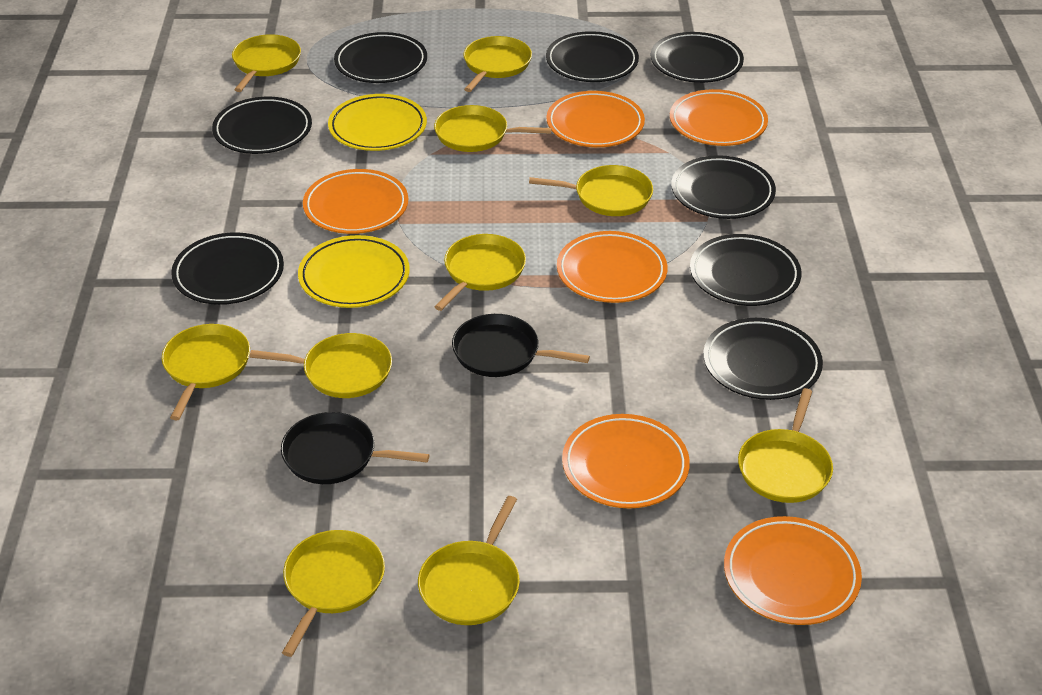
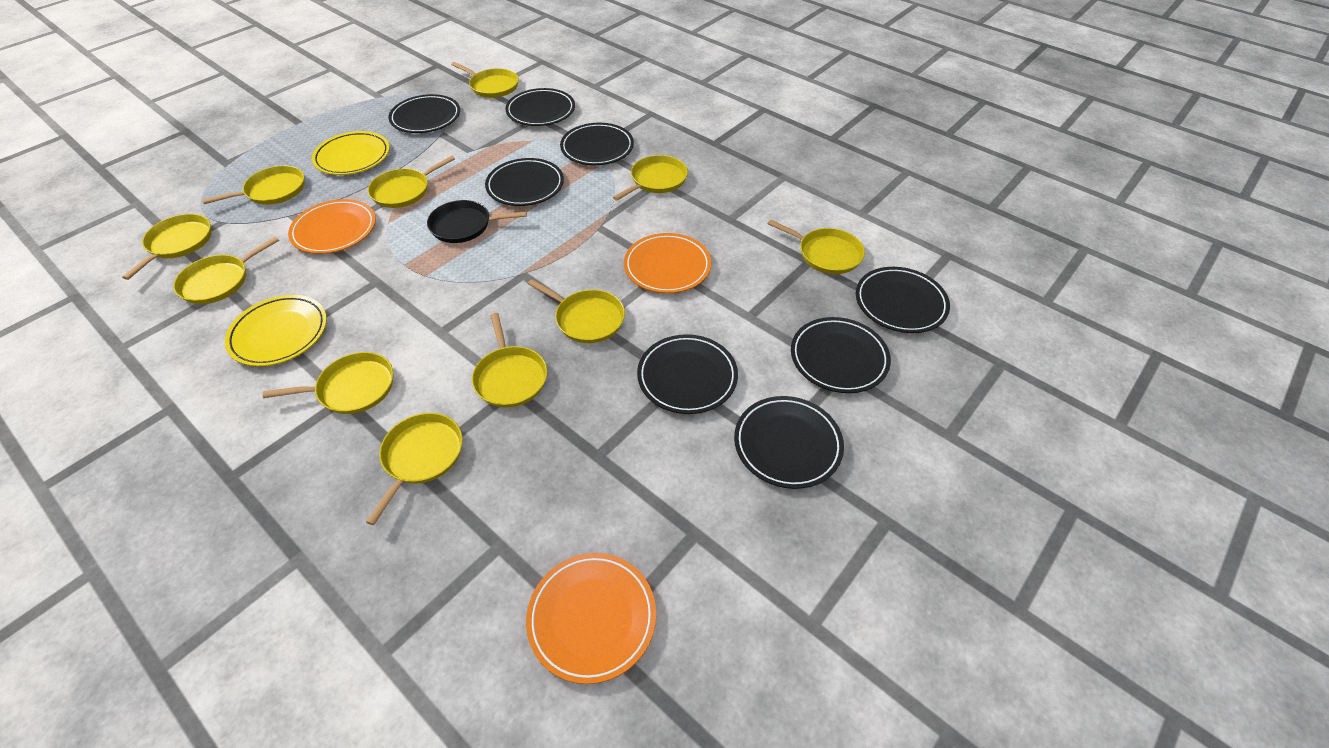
black pan: 2 -> 1
orange plate: 6 -> 3
yellow pan: 10 -> 11

